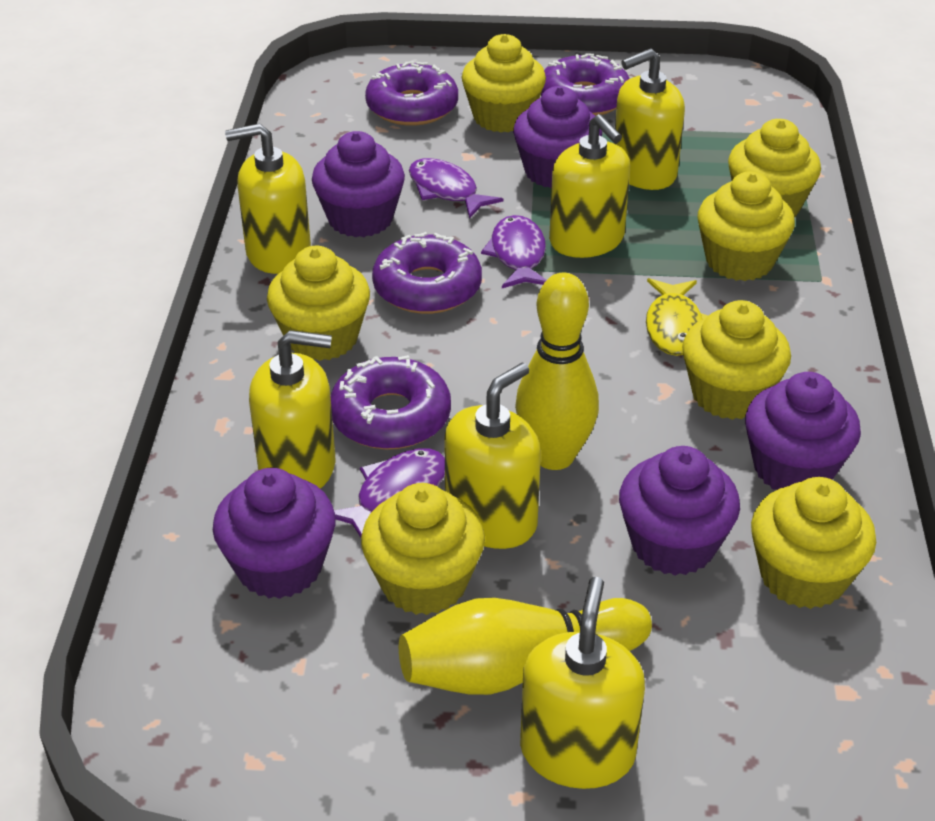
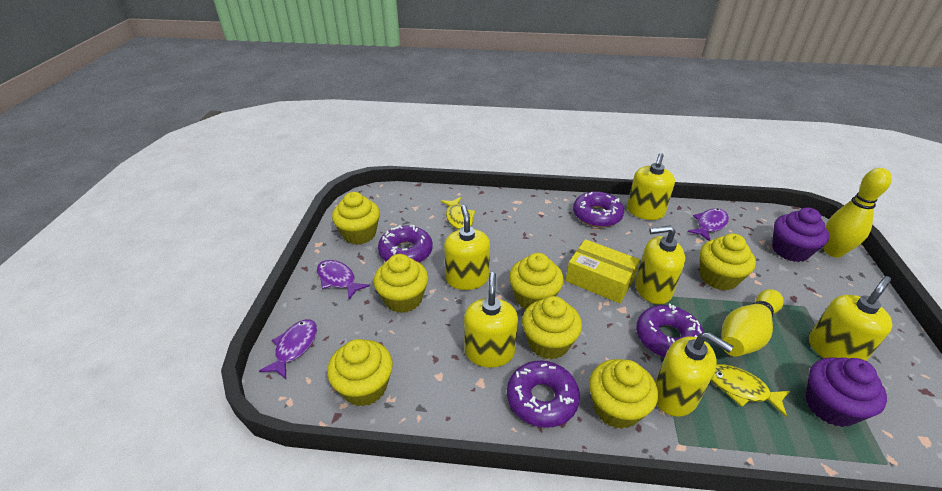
purple cupcake: 5 -> 2
yellow box: 0 -> 1
yellow fish: 1 -> 2

